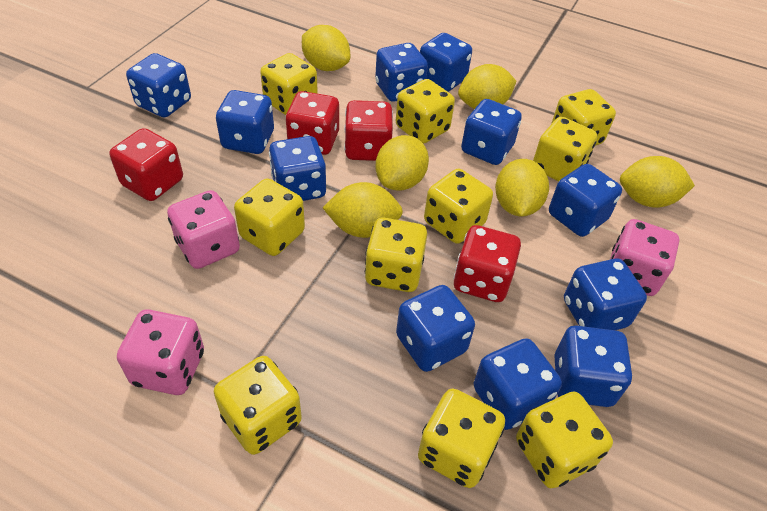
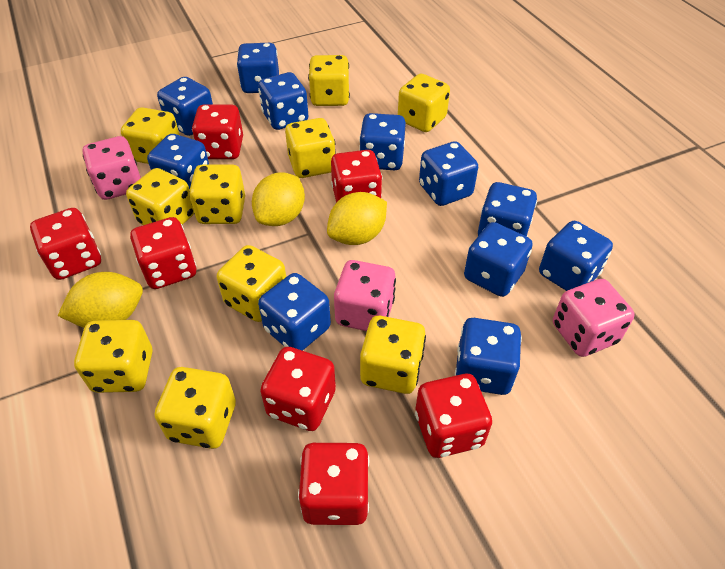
red dice: 4 -> 7
yellow lemon: 6 -> 3

